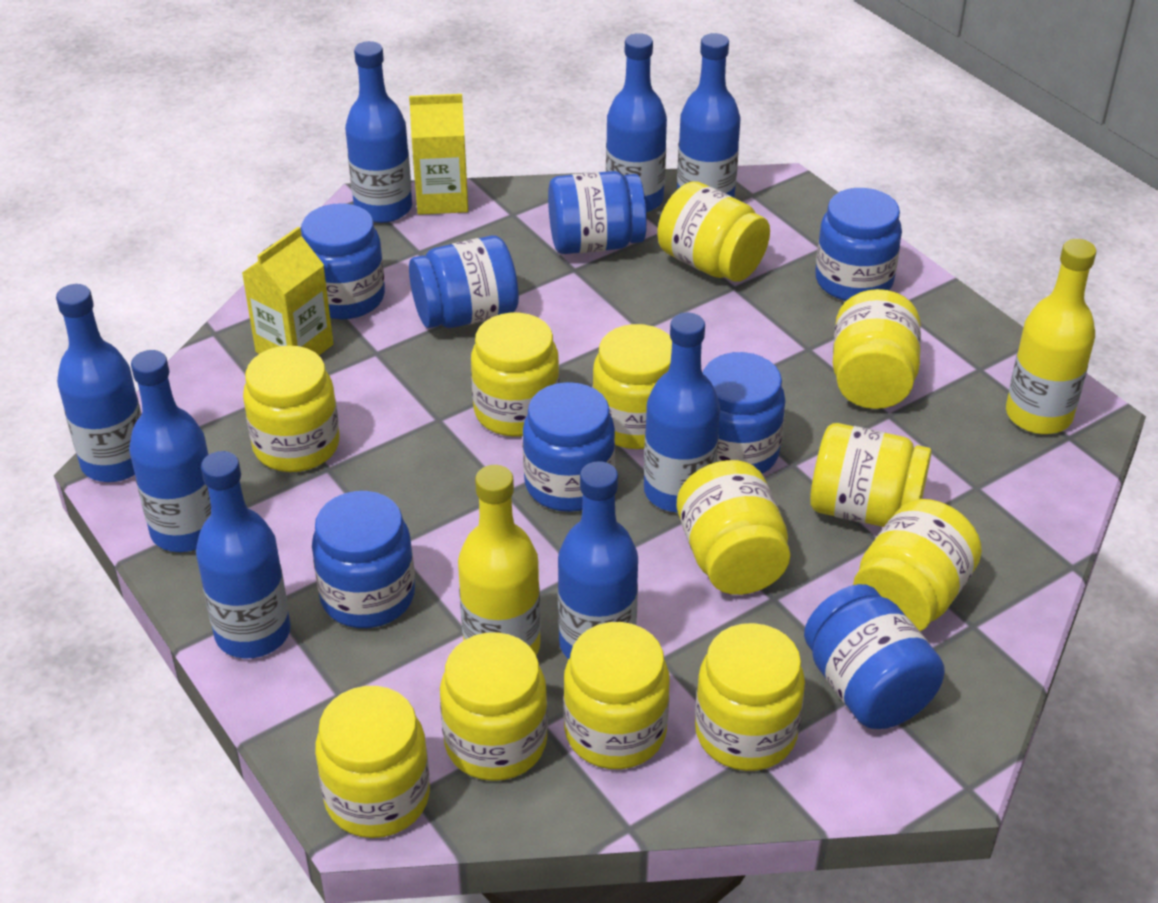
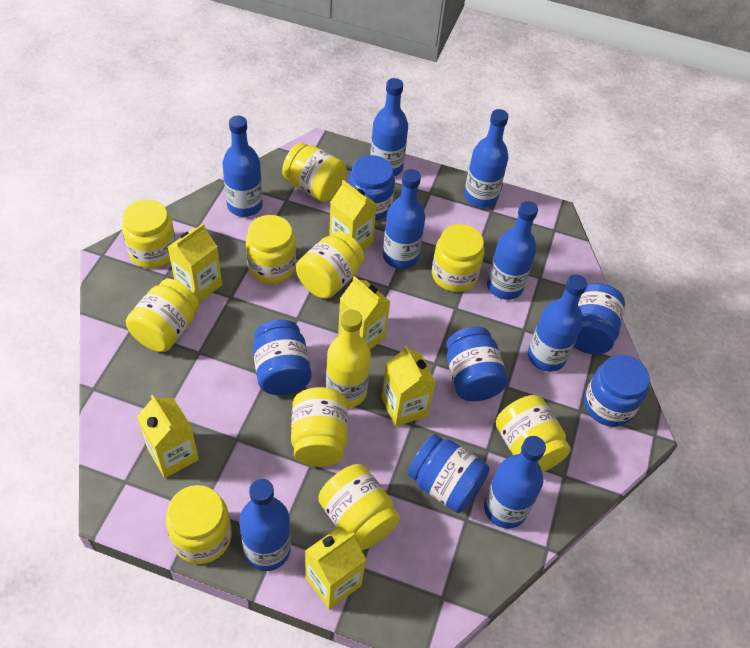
blue jar: 8 -> 6
yellow bottle: 2 -> 1
yellow carton: 2 -> 6
yellow jar: 12 -> 10

